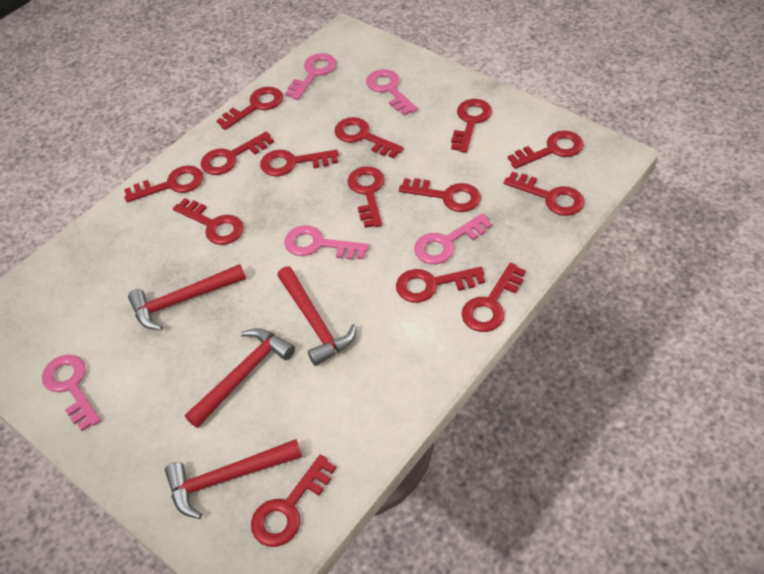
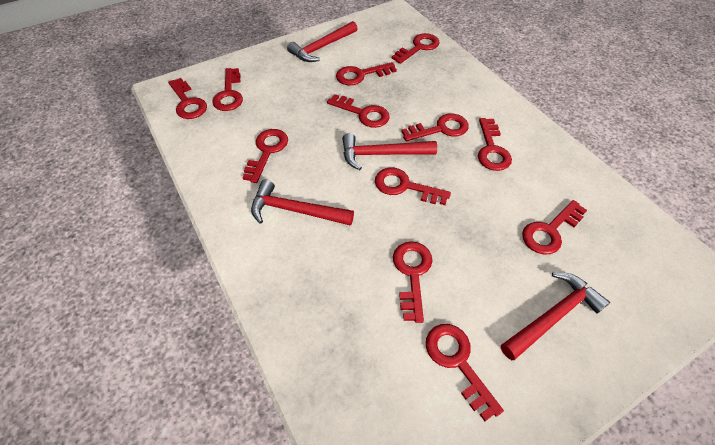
pink key: 5 -> 0
red key: 14 -> 12

